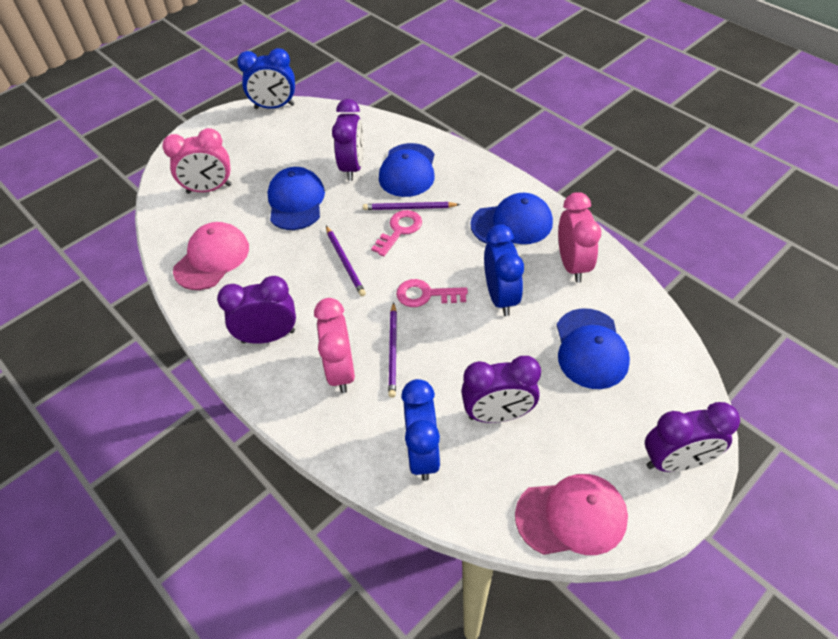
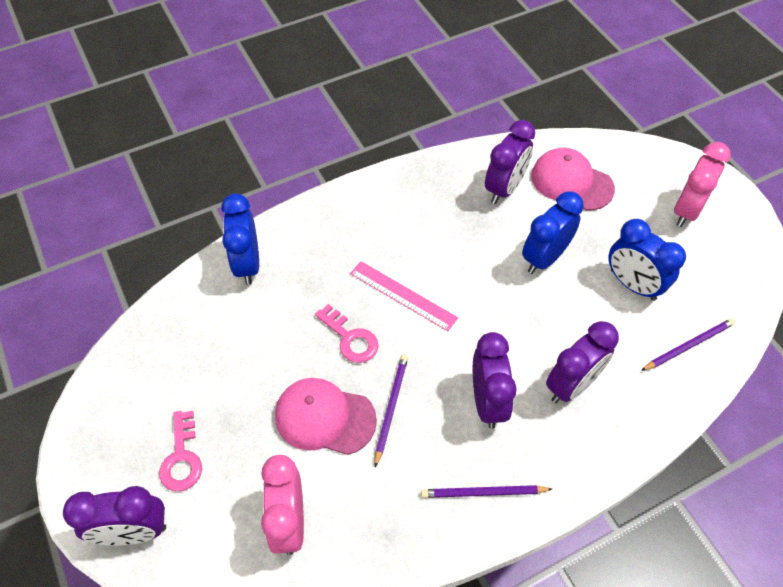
blue cap: 4 -> 0
pink clock: 3 -> 2
pink ruler: 0 -> 1

